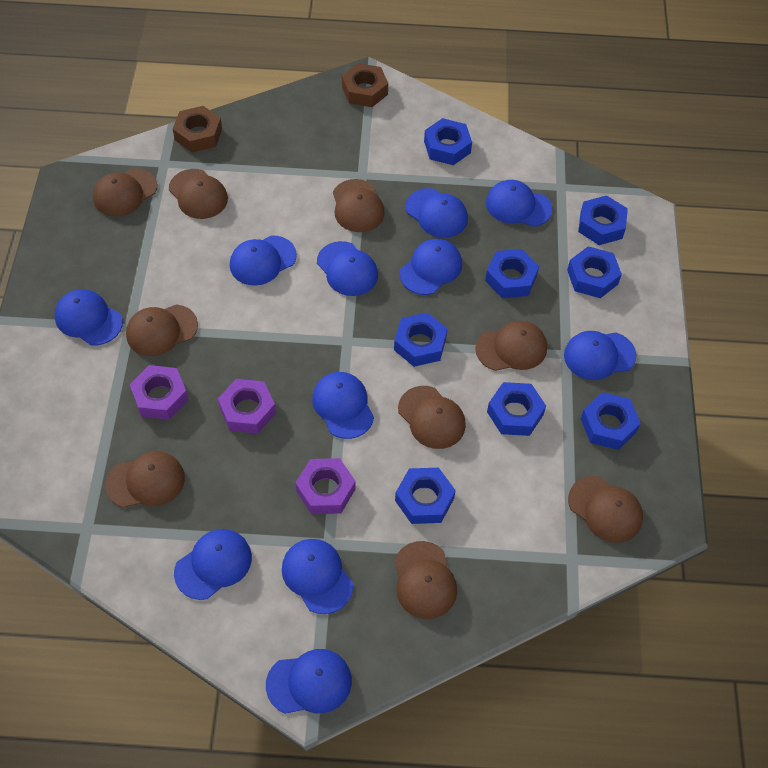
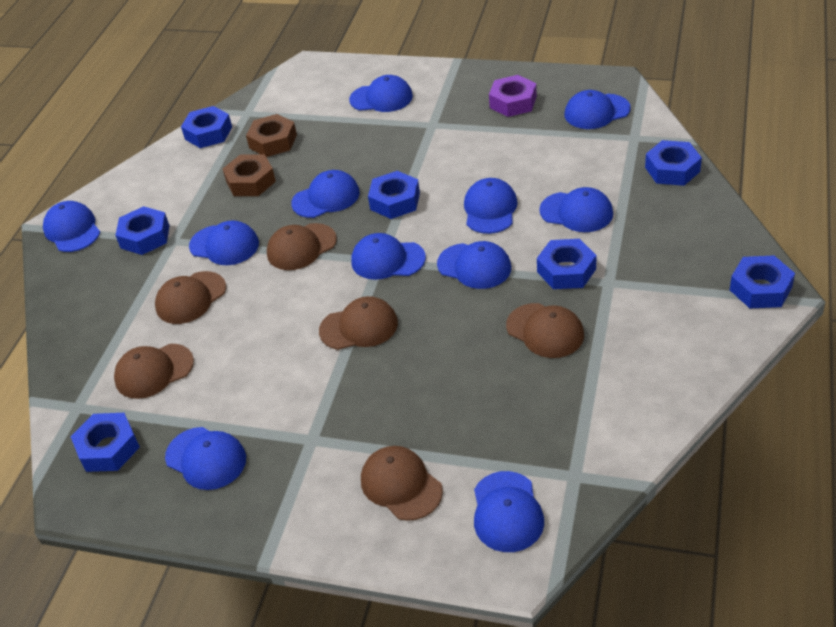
blue nut: 8 -> 7
brown cap: 9 -> 6
purple nut: 3 -> 1

